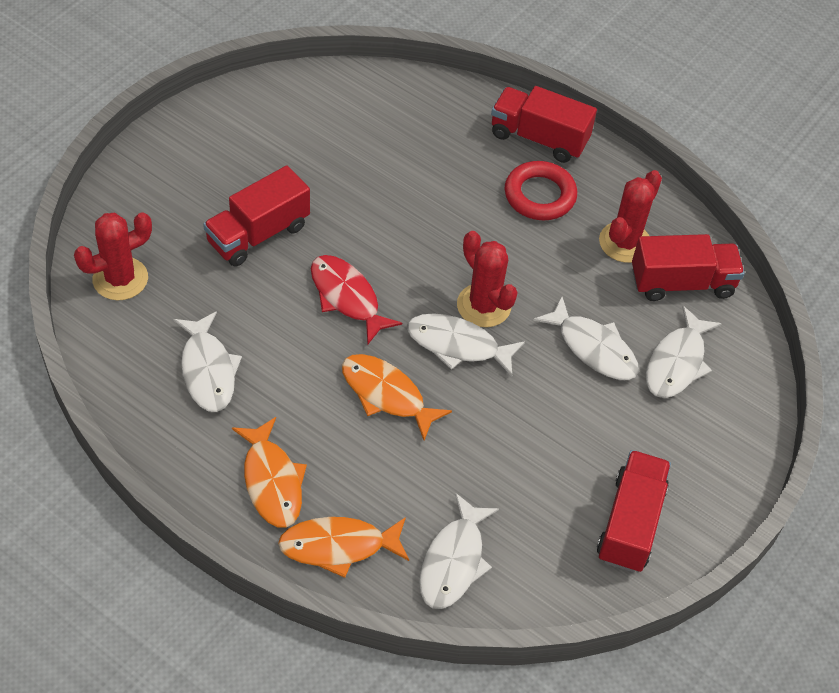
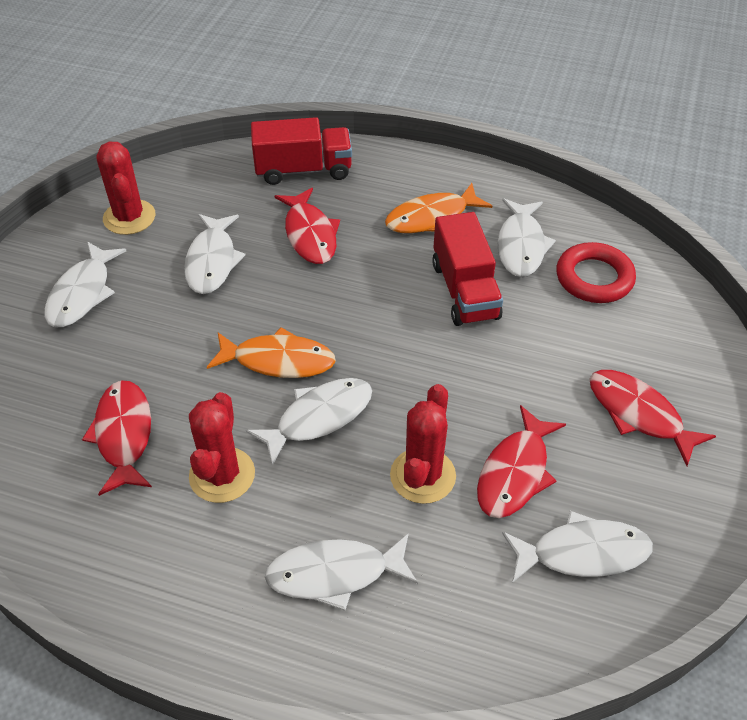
orange fish: 3 -> 2
red fish: 1 -> 4
red truck: 4 -> 2
white fish: 5 -> 6

